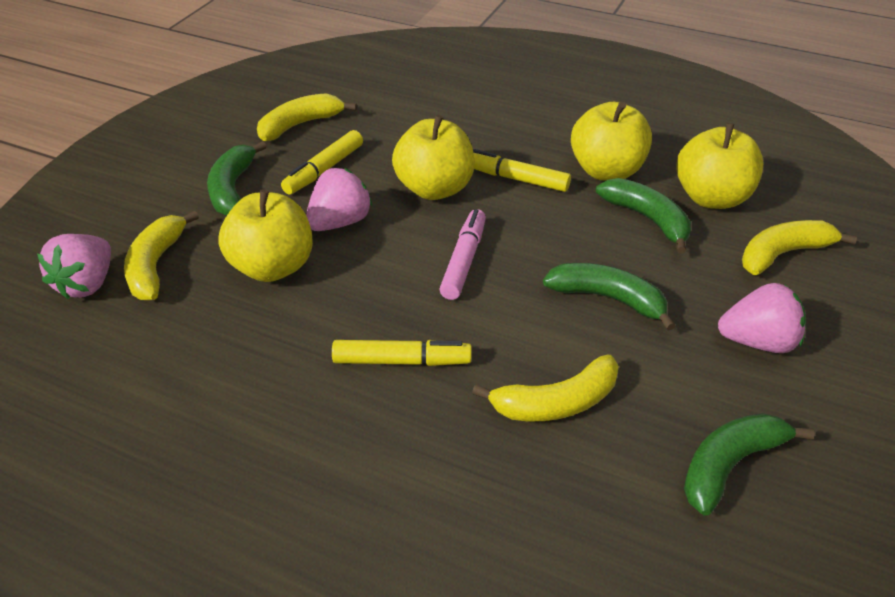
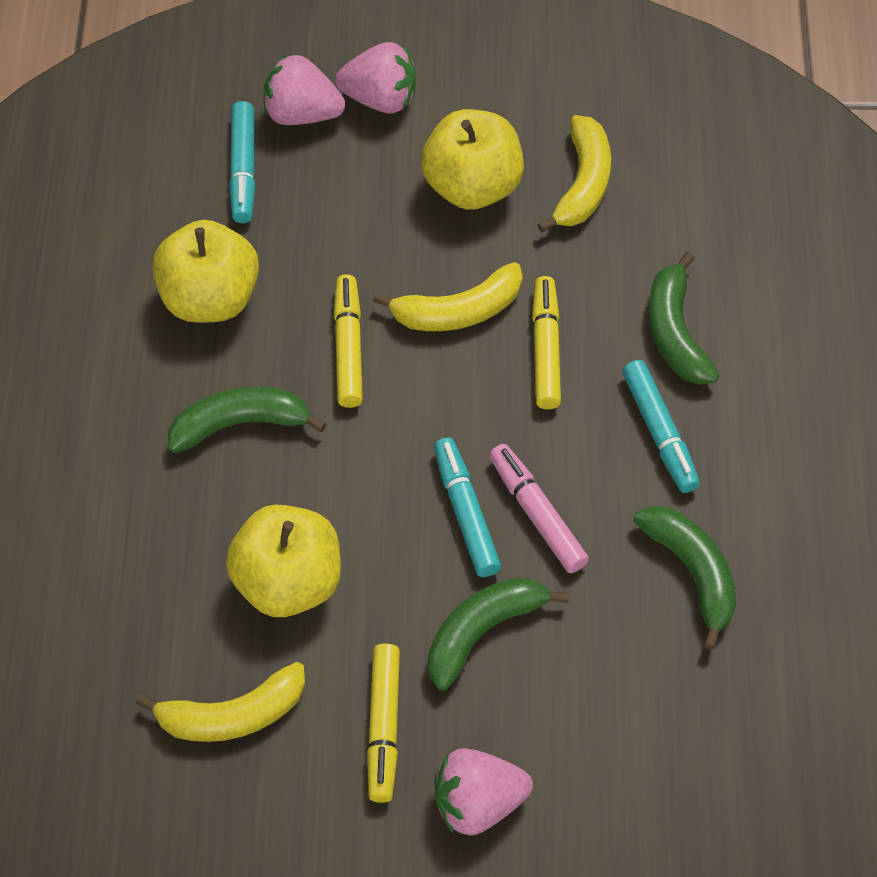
turquoise marker: 0 -> 3
yellow apple: 4 -> 3
yellow banana: 4 -> 3

